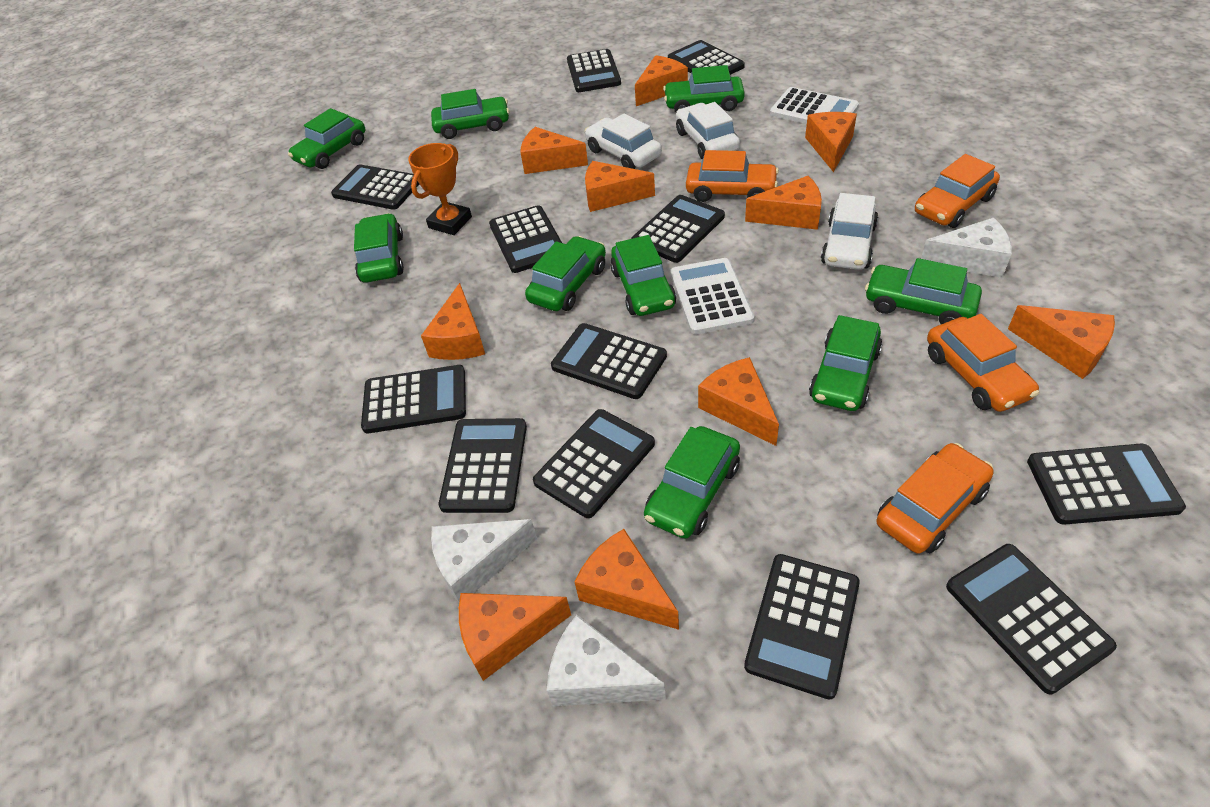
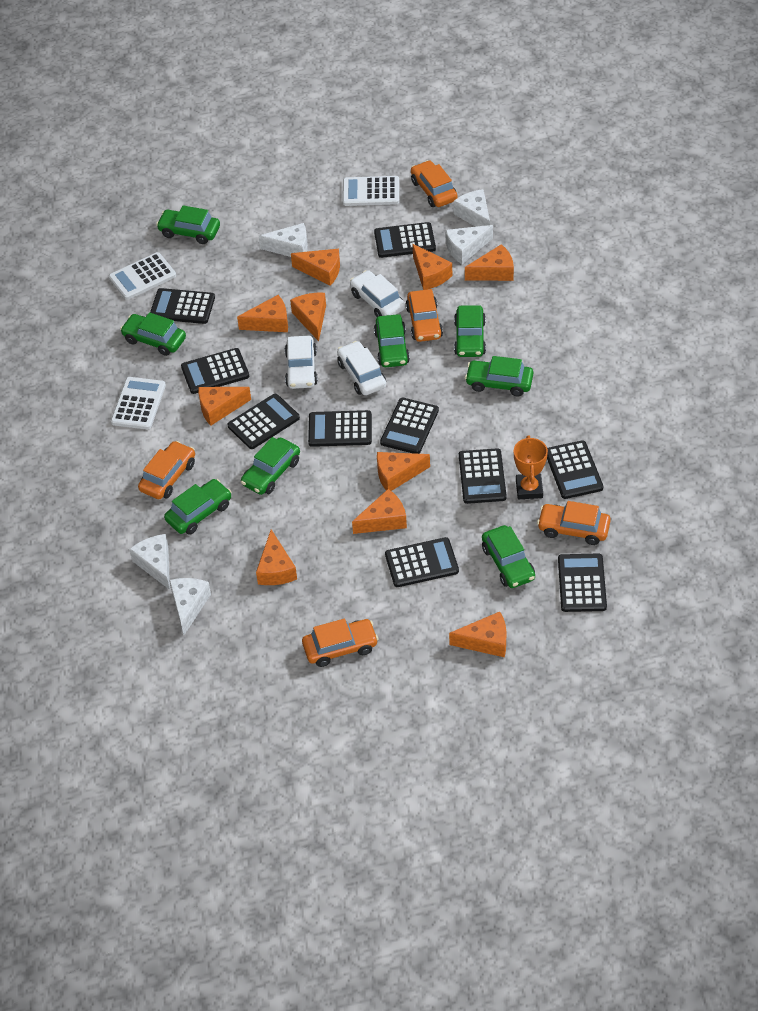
black calculator: 12 -> 10
green car: 9 -> 8
orange car: 4 -> 5
white calculator: 2 -> 3
white cheese: 3 -> 5

